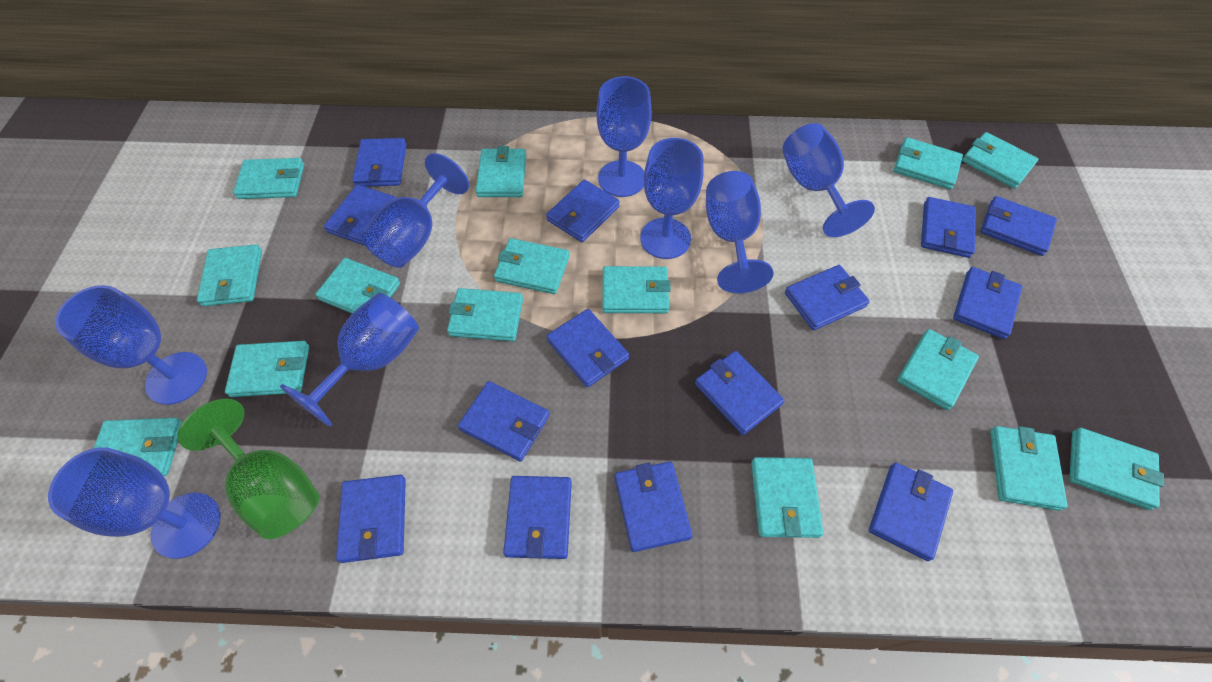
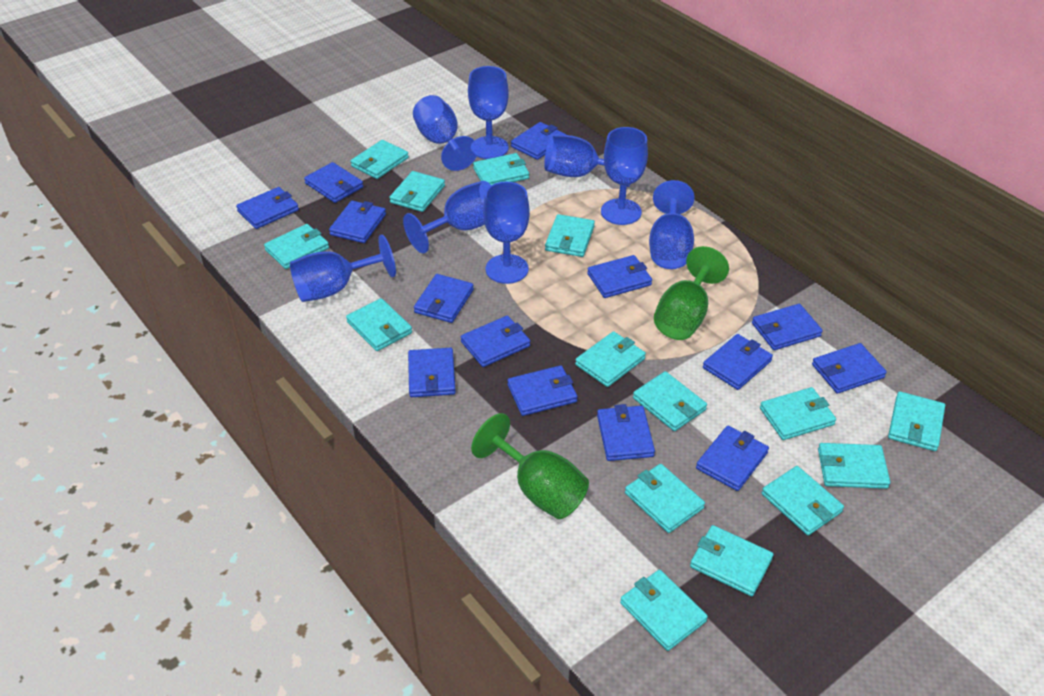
green goblet: 1 -> 2

